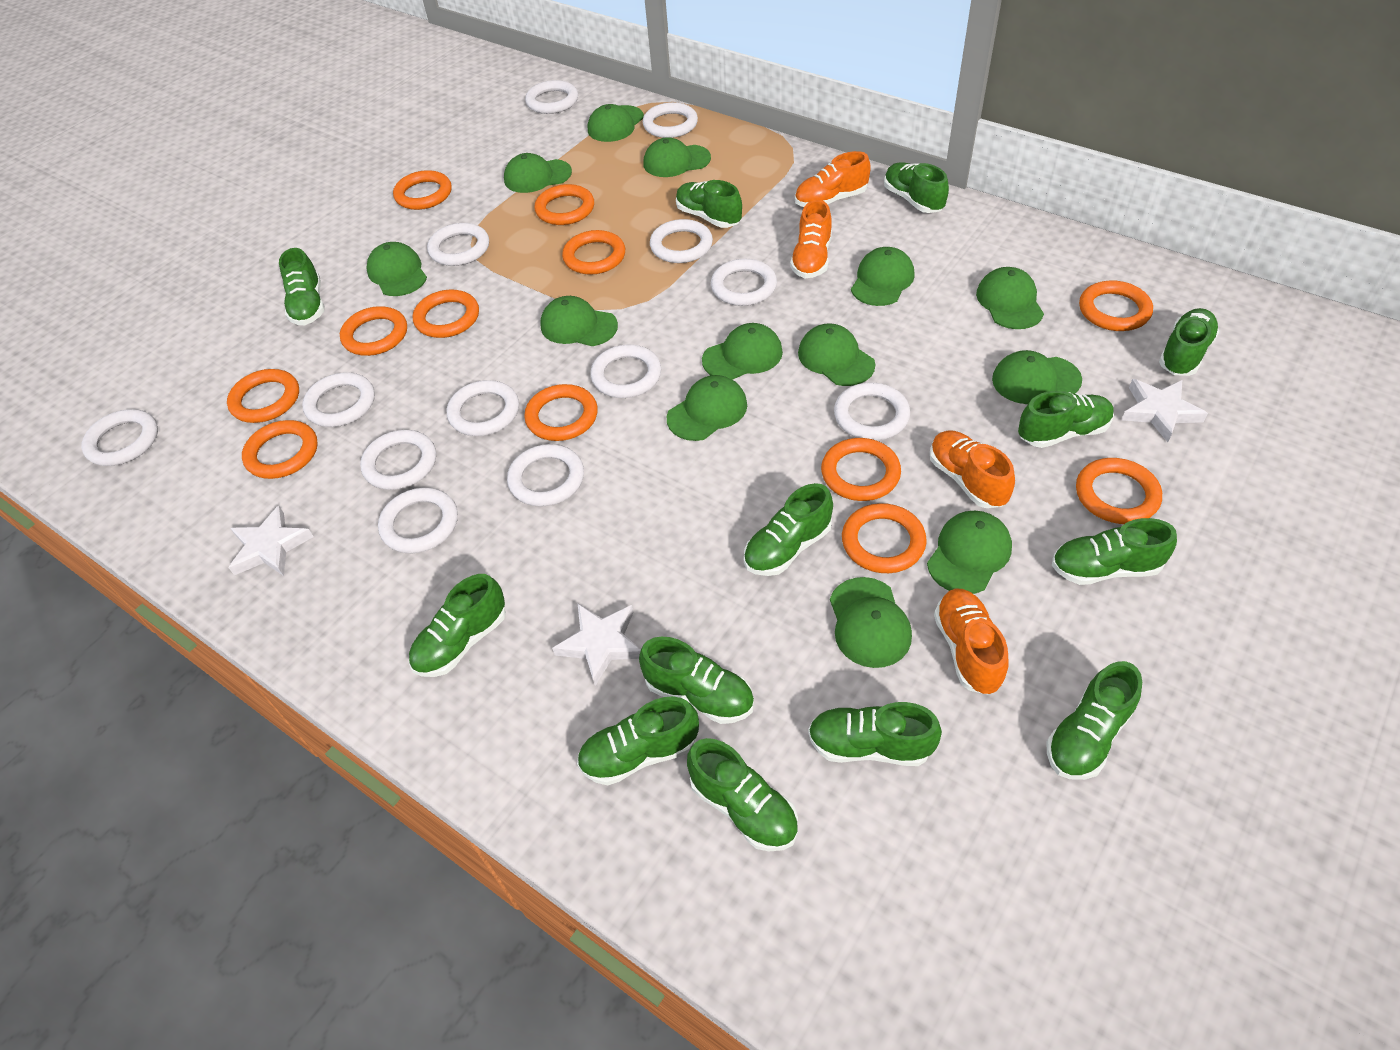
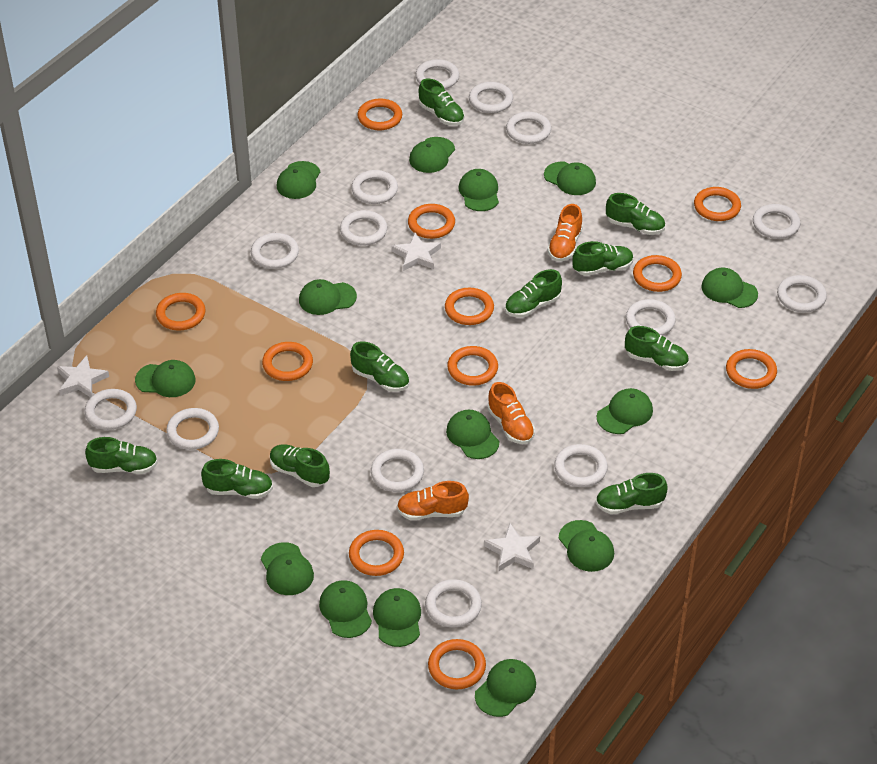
green cap: 13 -> 14
green shoe: 13 -> 10
orange ring: 12 -> 11
orange shoe: 4 -> 3
white ring: 13 -> 14

